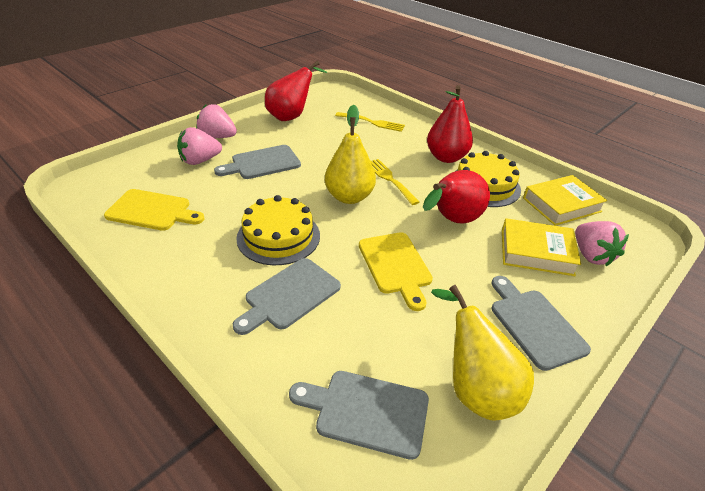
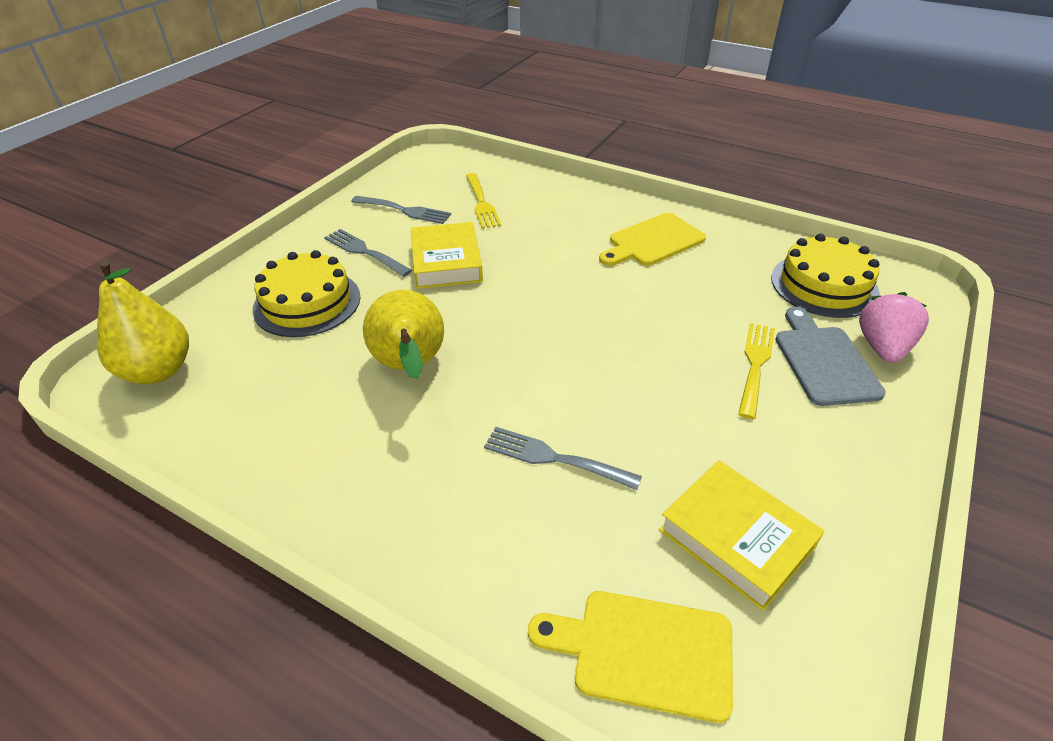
grey cutting board: 4 -> 1
grey fork: 0 -> 3
pink strawberry: 3 -> 1
red pear: 3 -> 0

